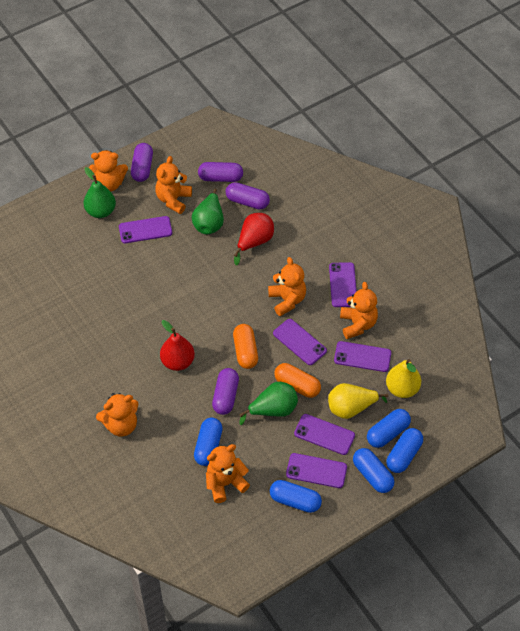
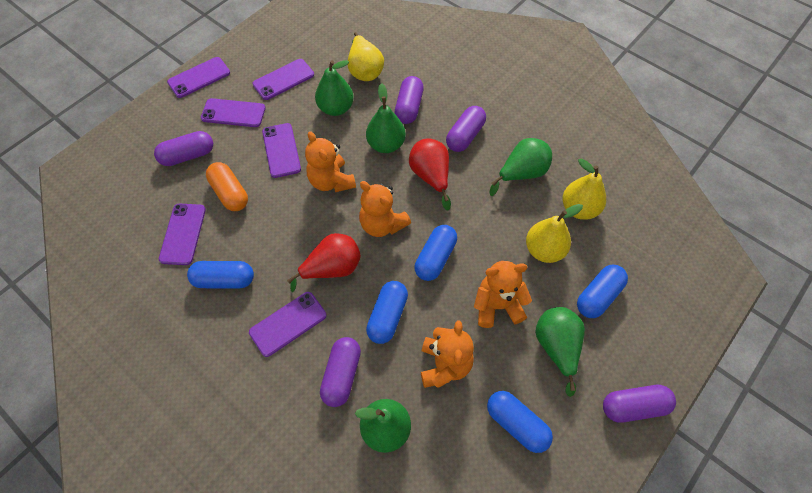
green pear: 3 -> 5
orange capsule: 2 -> 1
orange teddy bear: 6 -> 4
purple capsule: 4 -> 5
yellow pear: 2 -> 3

